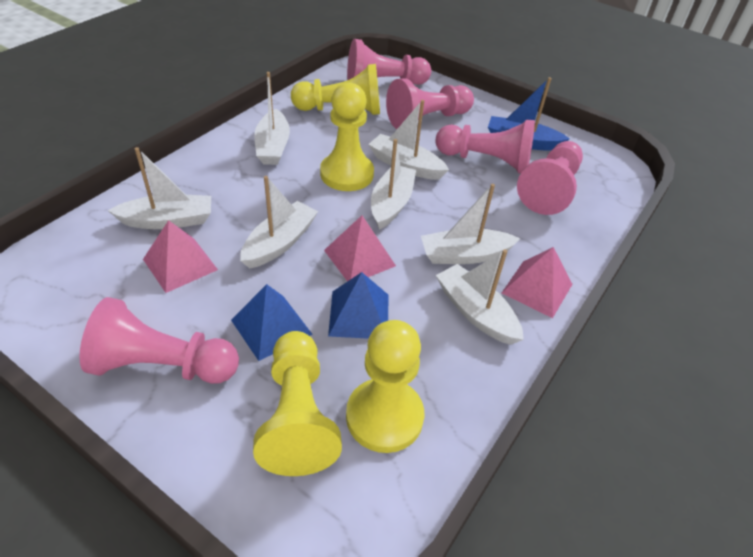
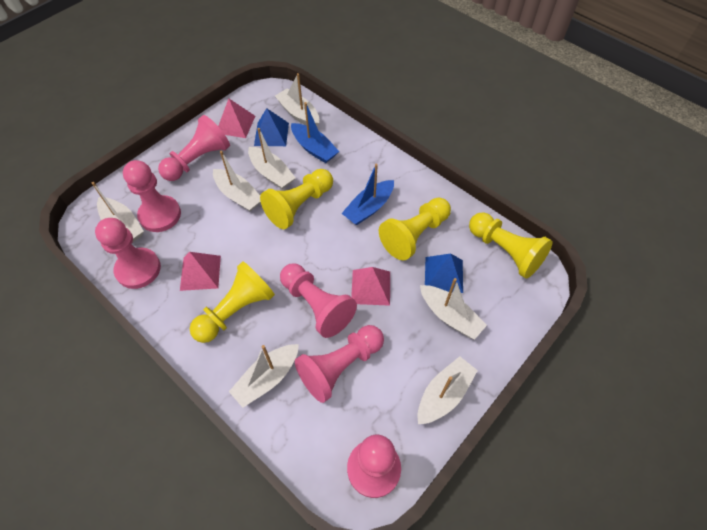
blue boat: 1 -> 2
pink pawn: 5 -> 6

